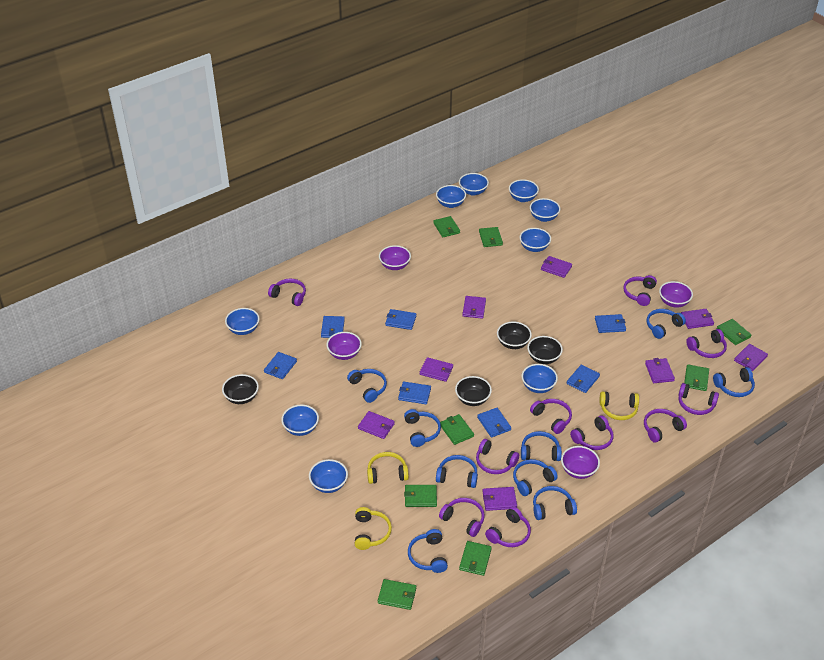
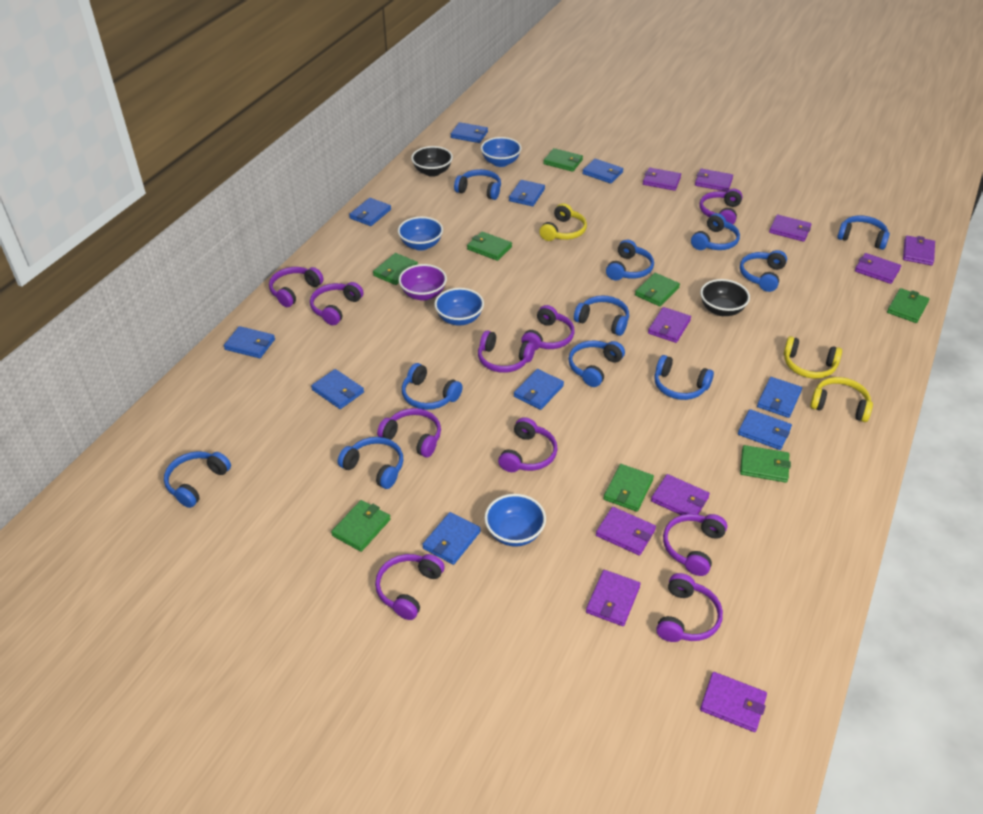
black bowl: 4 -> 2
blue bowl: 9 -> 4
blue headphones: 9 -> 11
blue wallet: 7 -> 10
purple bowl: 4 -> 1
purple wallet: 8 -> 10

